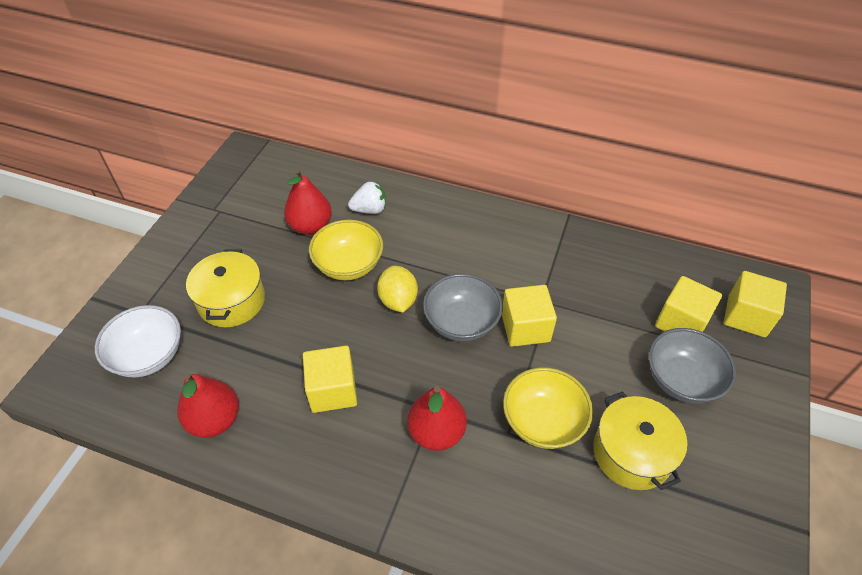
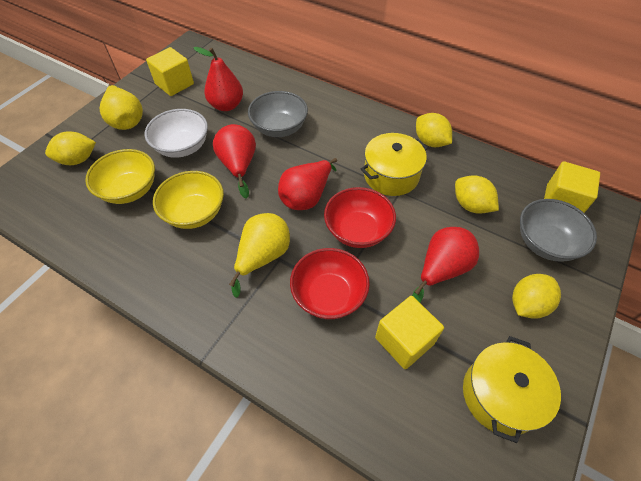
red bowl: 0 -> 2
red pear: 3 -> 4
white strawberry: 1 -> 0
yellow cube: 4 -> 3
yellow lemon: 1 -> 4
yellow pear: 0 -> 2

